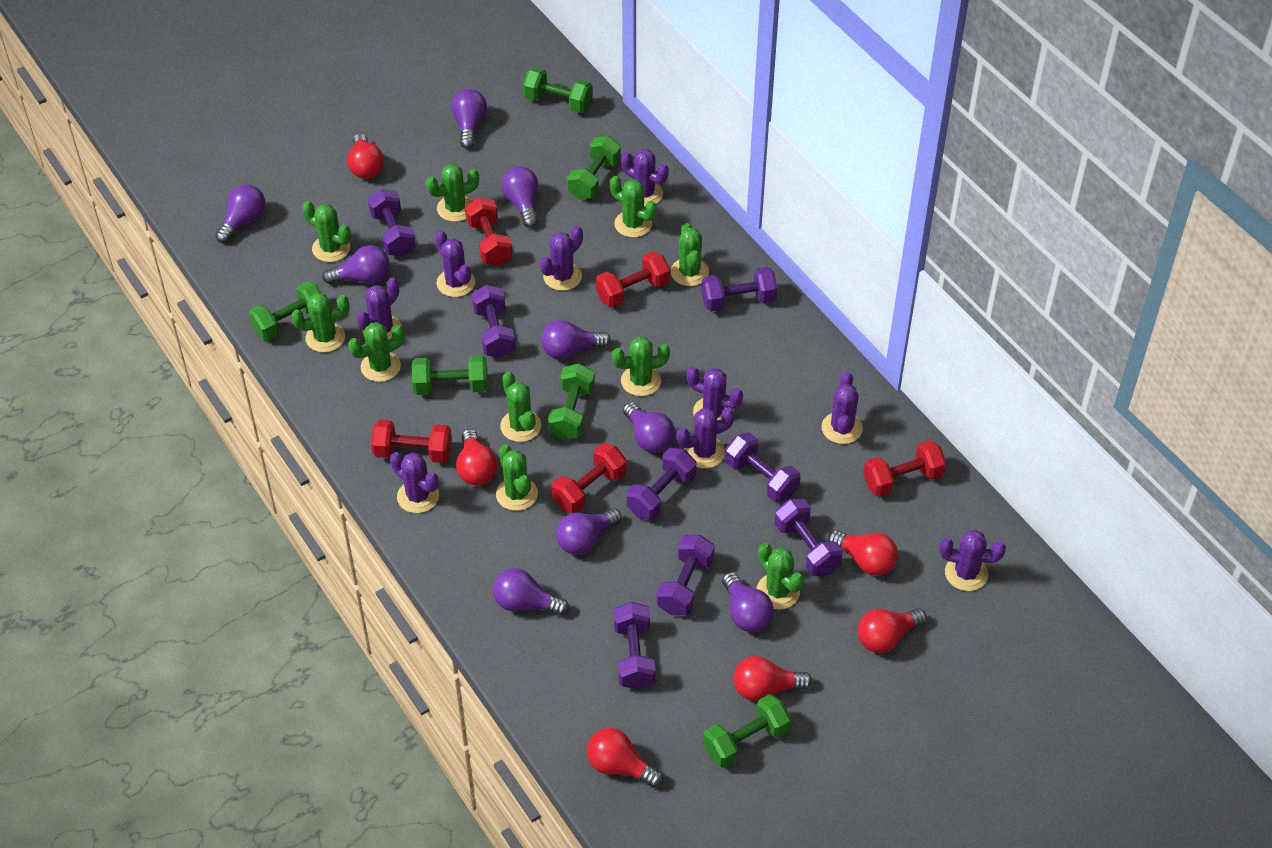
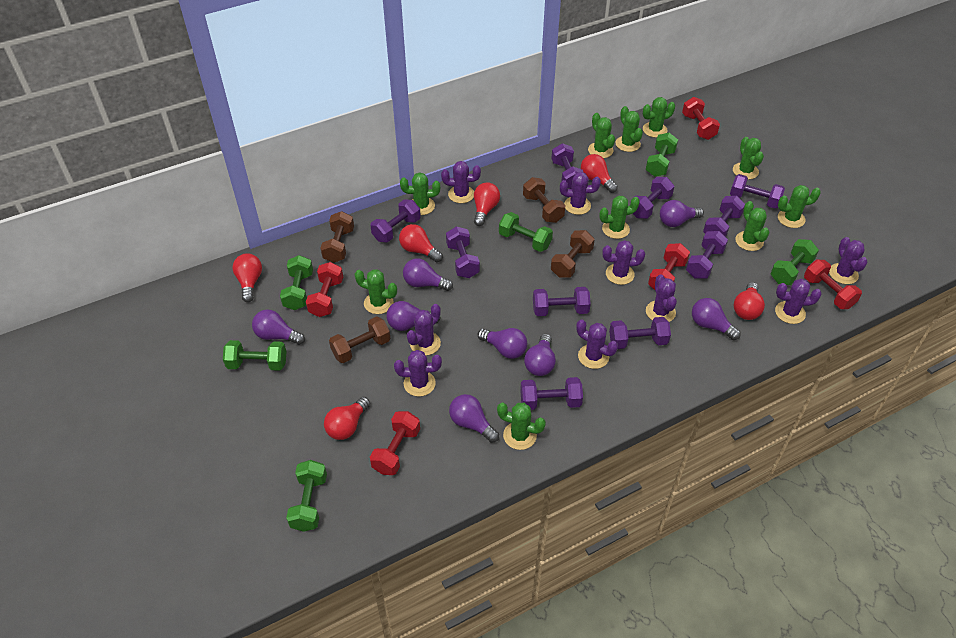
brown dumbbell: 0 -> 4
purple dumbbell: 8 -> 10
purple light bulb: 9 -> 8

